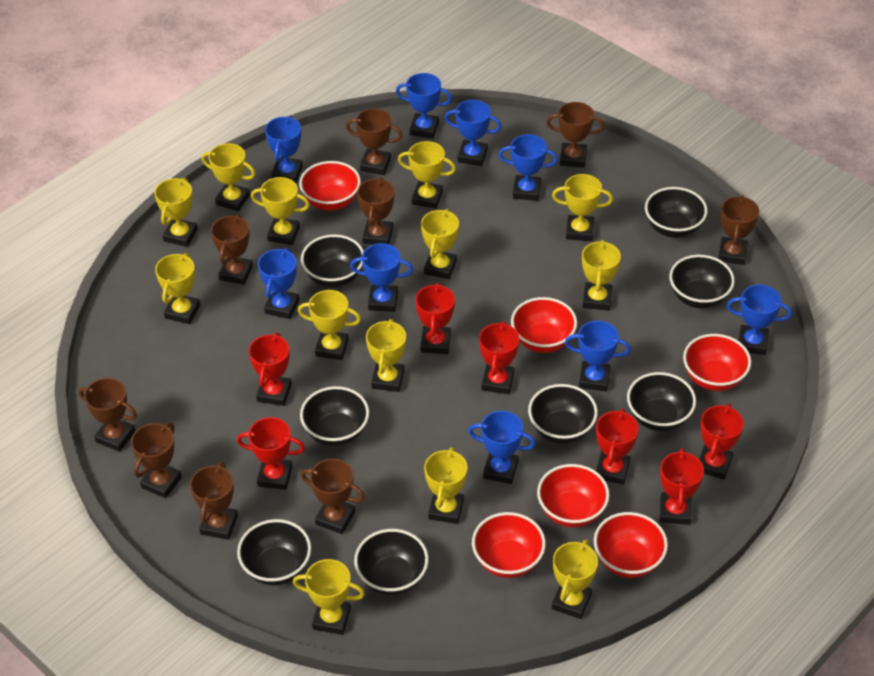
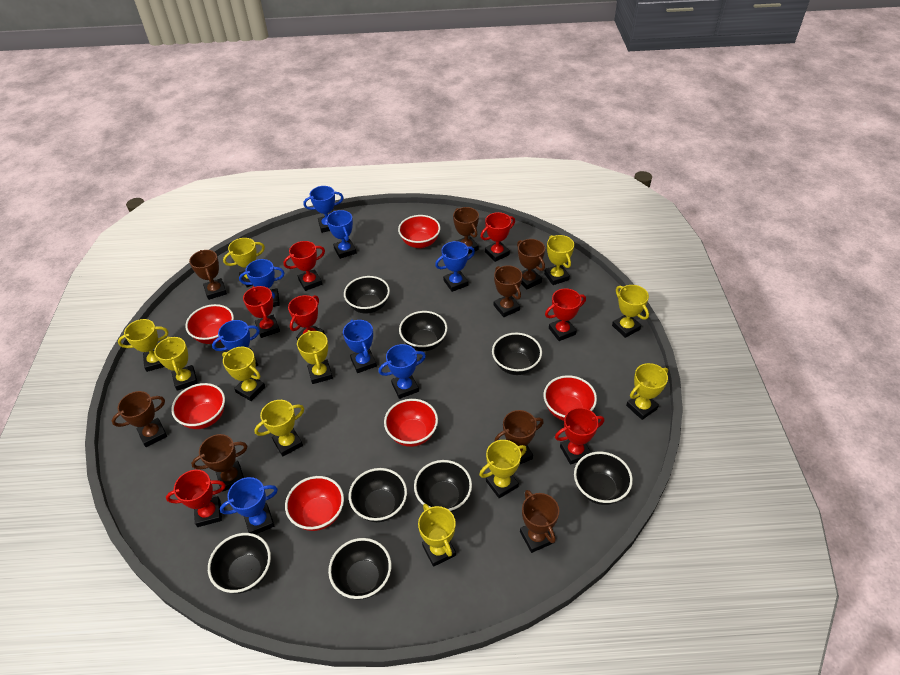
blue trophy: 9 -> 8
brown trophy: 9 -> 8
yellow trophy: 13 -> 11

